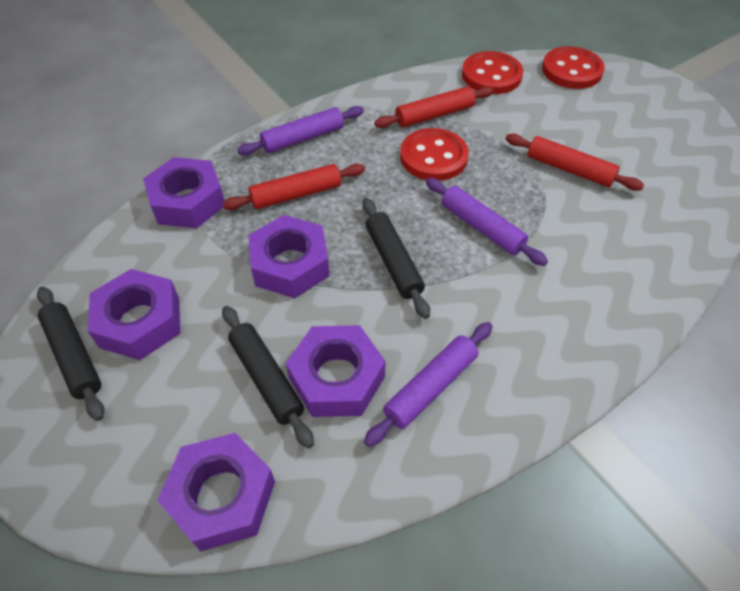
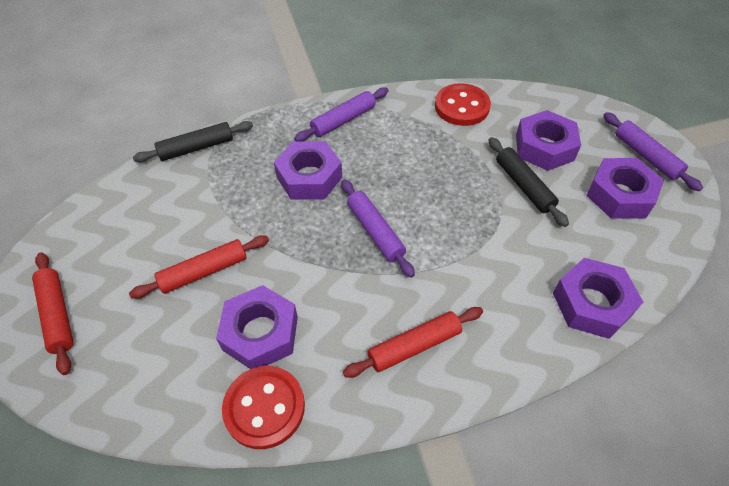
black rolling pin: 3 -> 2
red button: 3 -> 2

